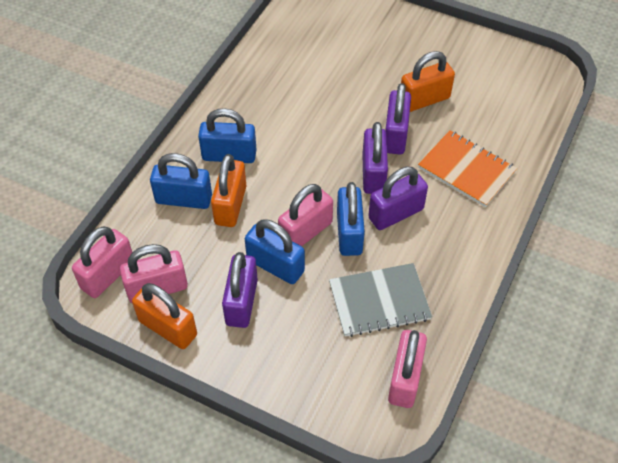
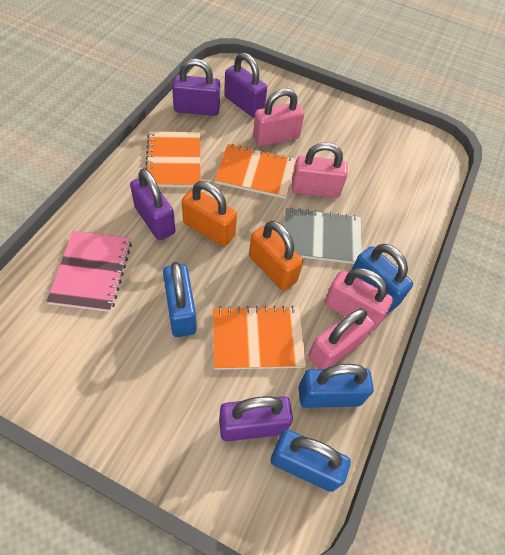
orange notebook: 1 -> 3
orange padlock: 3 -> 2
pink notebook: 0 -> 1

